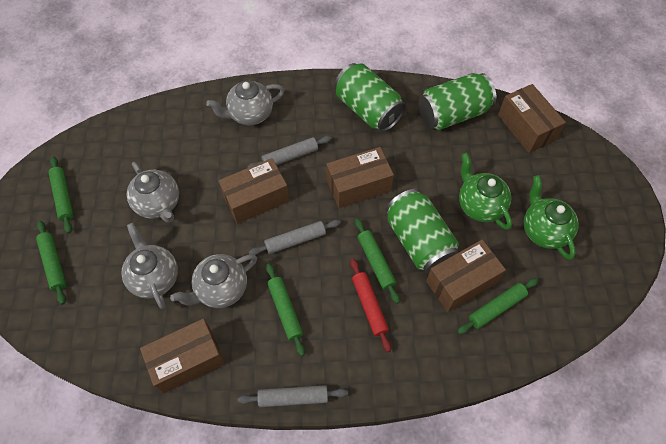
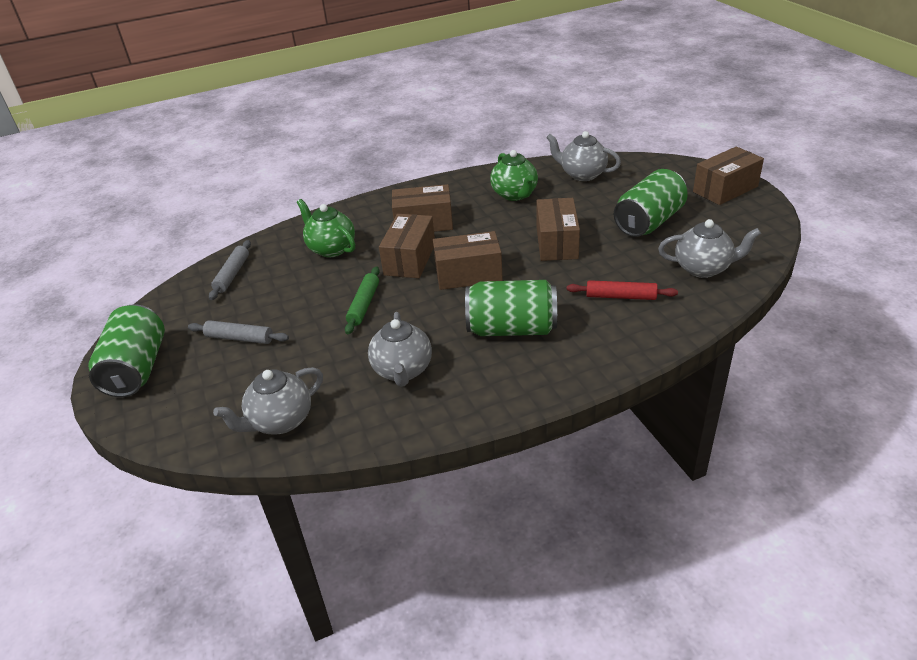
green rolling pin: 5 -> 1
grey rolling pin: 3 -> 2

